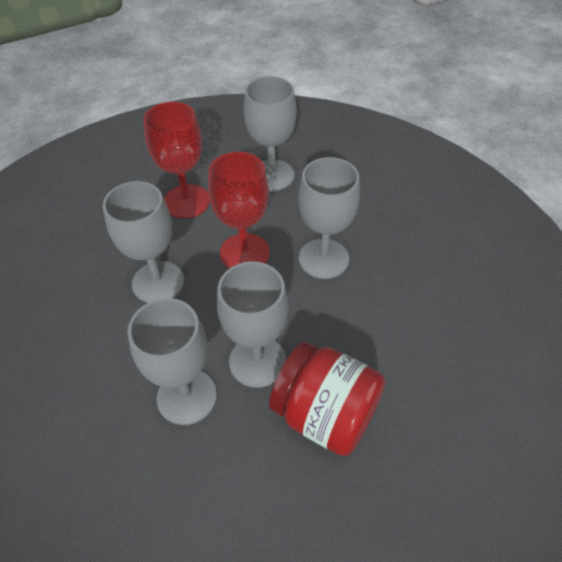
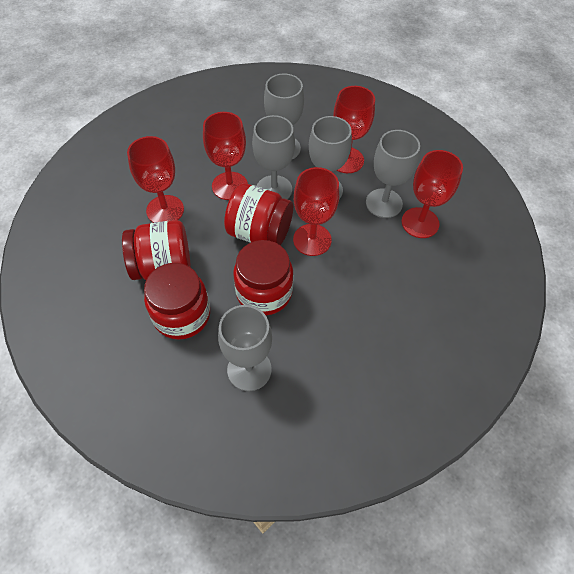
red goblet: 2 -> 5
red jar: 1 -> 4

